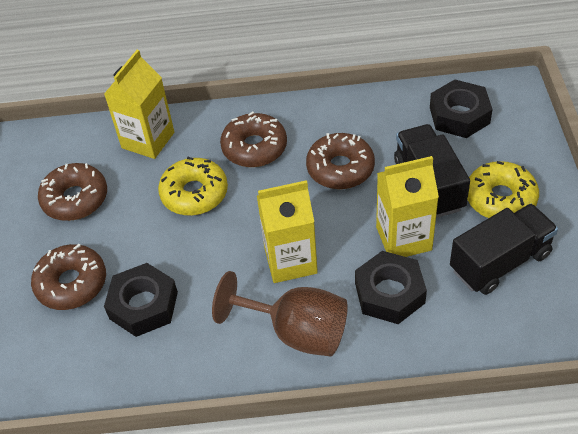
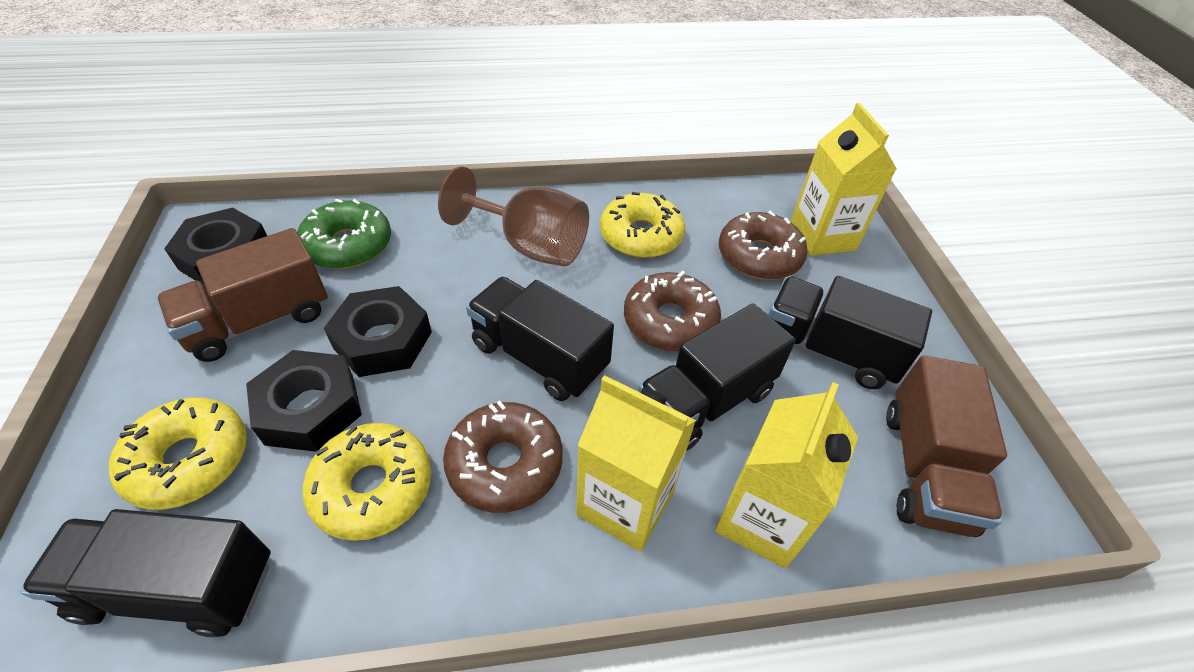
black truck: 2 -> 4
brown donut: 4 -> 3
brown truck: 0 -> 2
green donut: 0 -> 1
yellow donut: 2 -> 3

